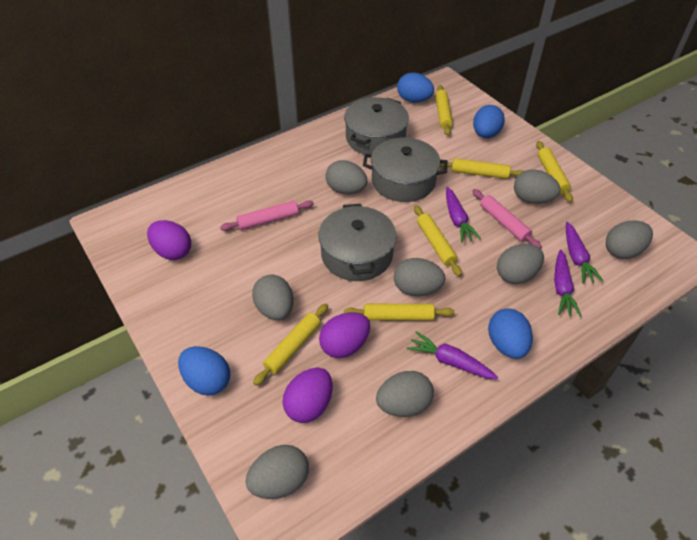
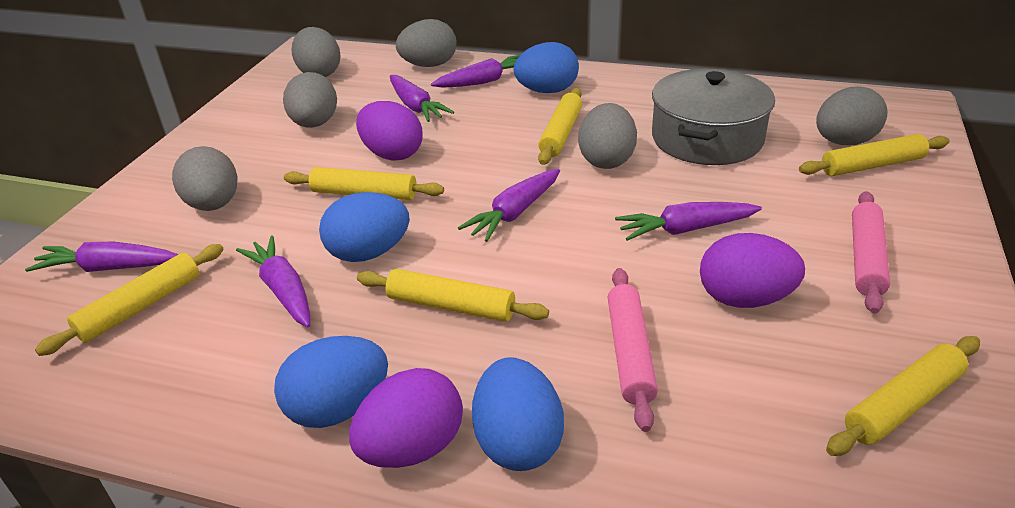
grey egg: 8 -> 6
grey pot: 3 -> 1
purple carrot: 4 -> 6

